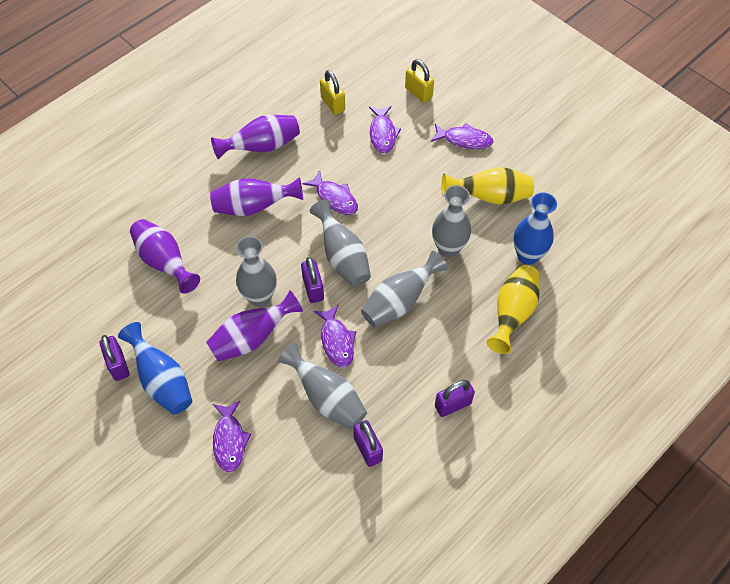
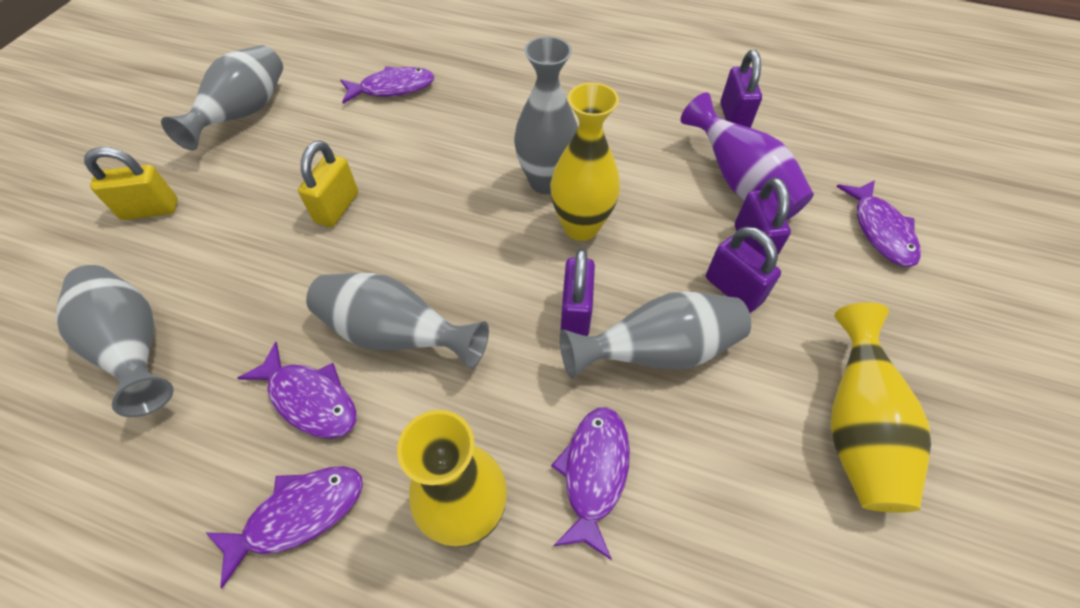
blue vase: 2 -> 0
purple vase: 4 -> 1
yellow vase: 2 -> 3

